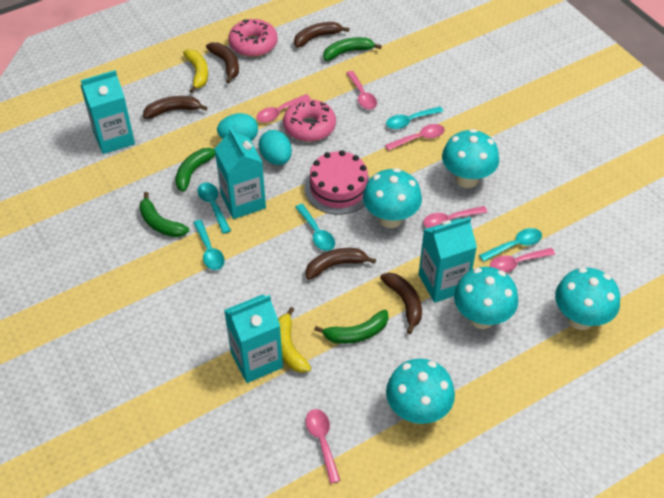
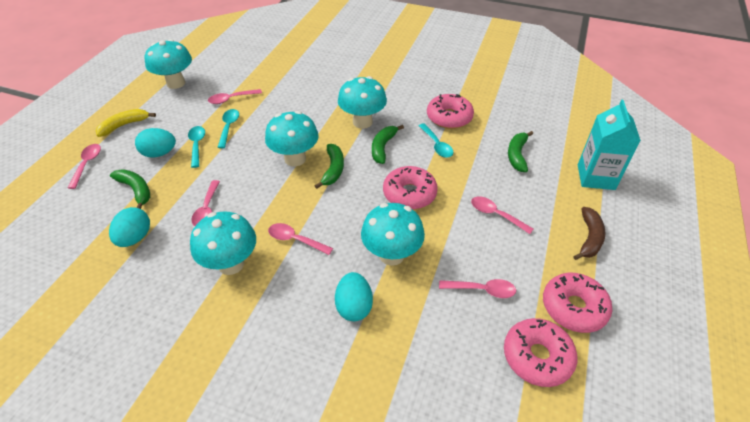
brown banana: 5 -> 1
pink cake: 1 -> 0
pink donut: 2 -> 4
turquoise carton: 4 -> 1
turquoise egg: 2 -> 3
turquoise spoon: 5 -> 3
yellow banana: 2 -> 1

